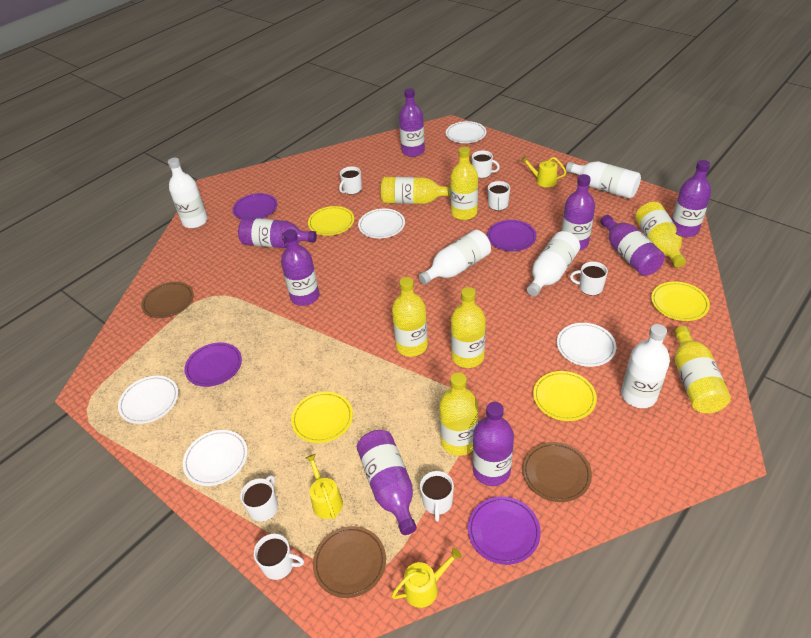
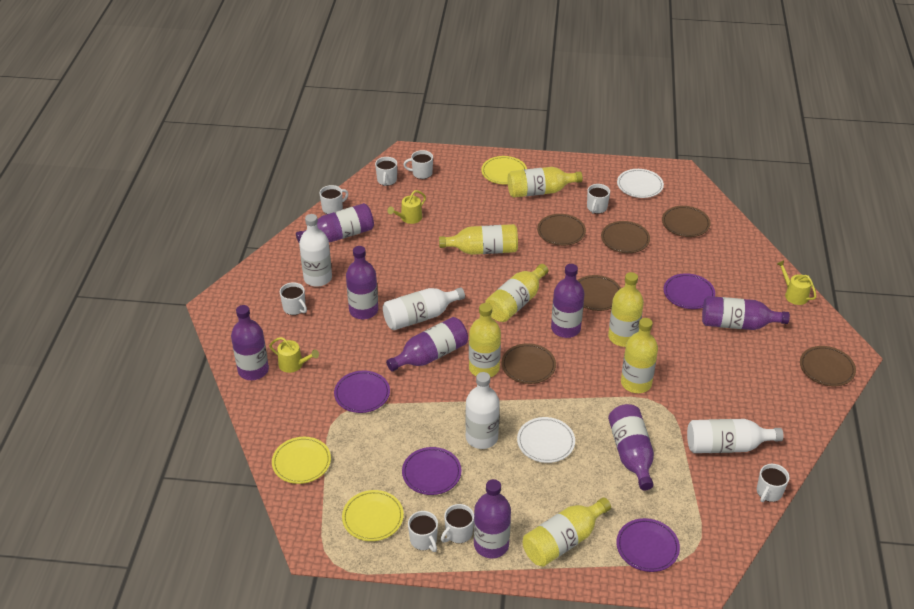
brown plate: 3 -> 6
white bottle: 5 -> 4
white mug: 7 -> 8
white plate: 5 -> 2
yellow plate: 4 -> 3

